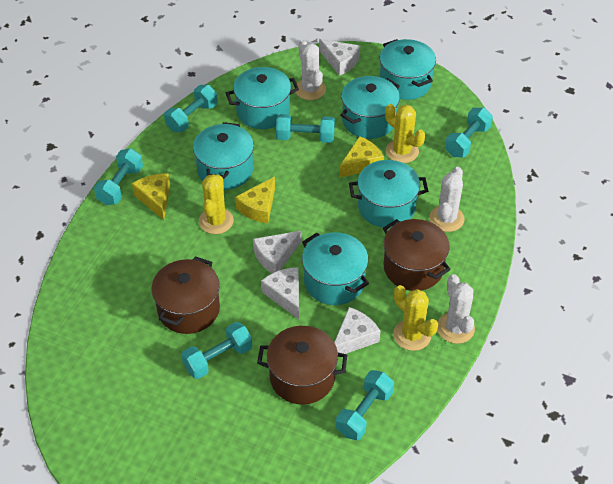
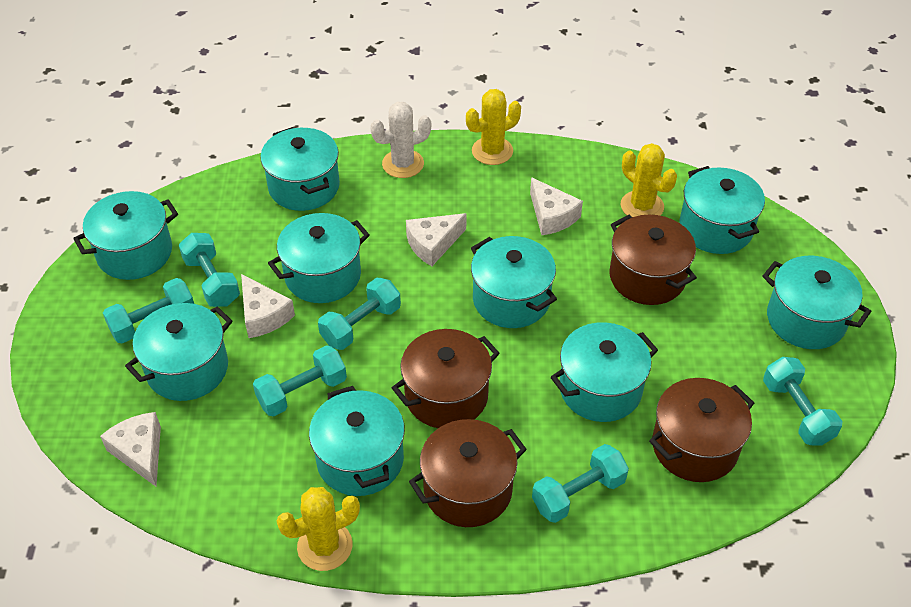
brown pot: 3 -> 4
turquoise pot: 6 -> 9
white cactus: 3 -> 1
yellow cheese: 3 -> 0

